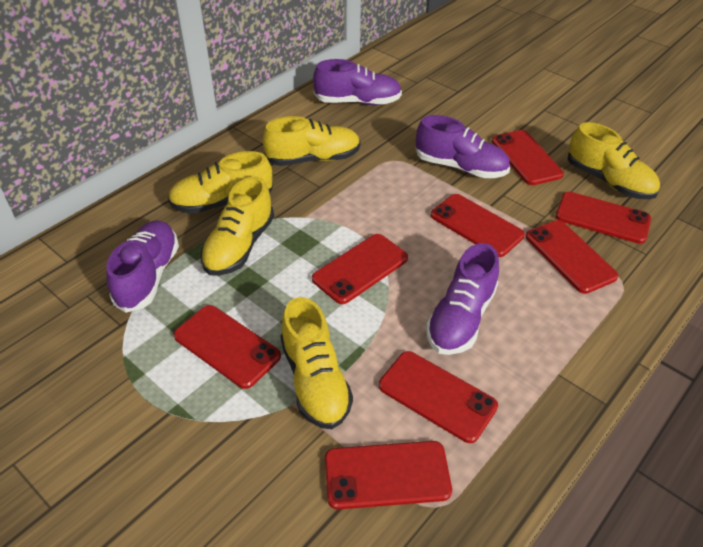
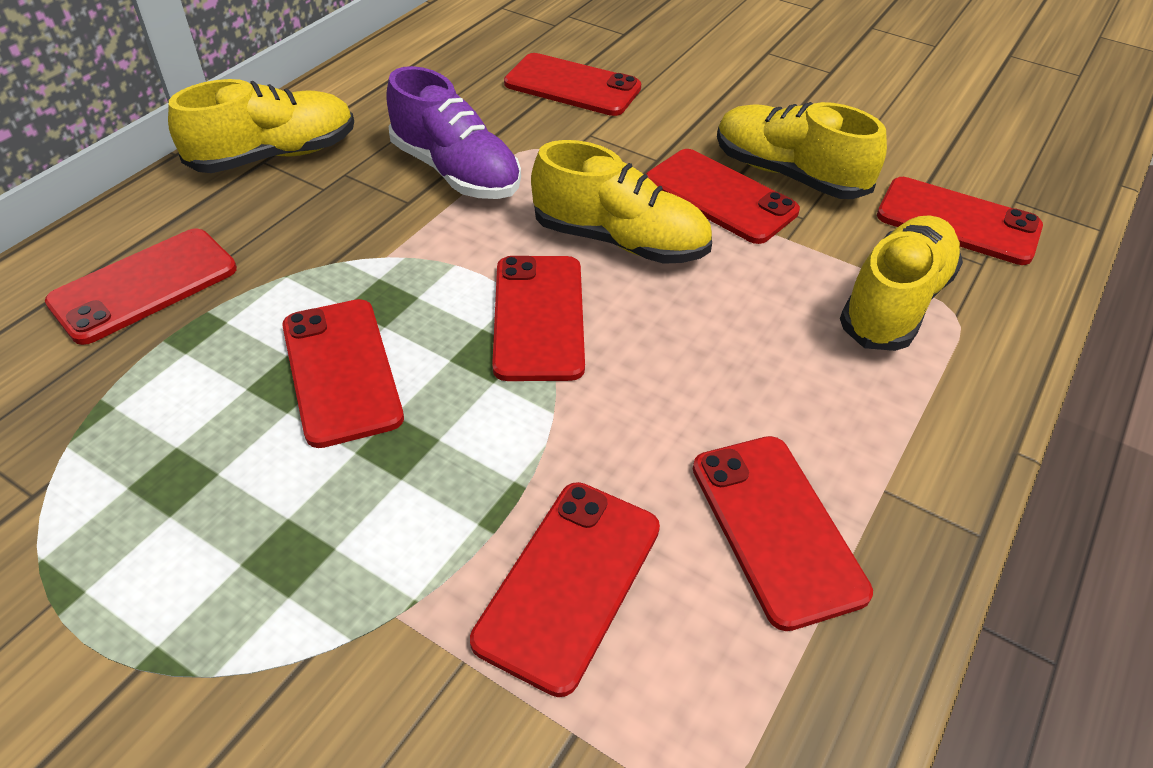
purple shoe: 4 -> 1
yellow shoe: 5 -> 4

